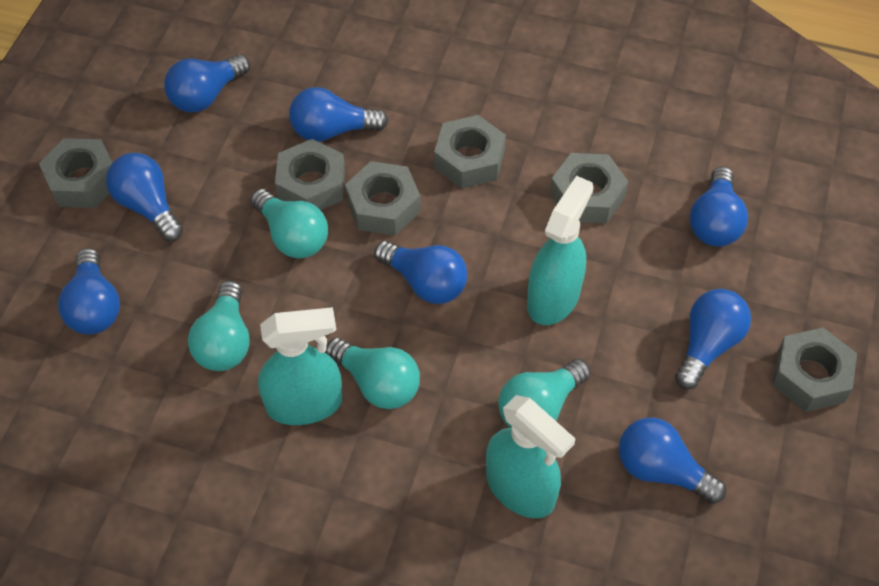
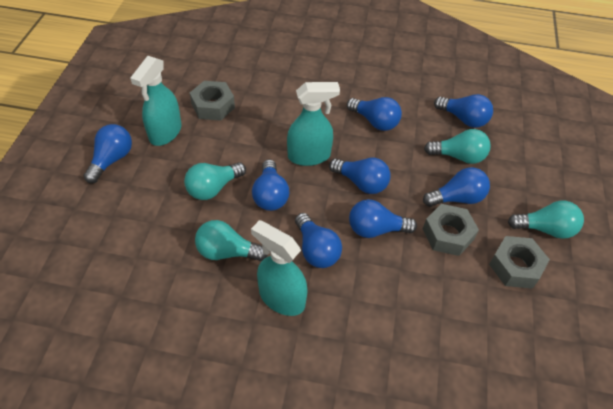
grey nut: 6 -> 3

